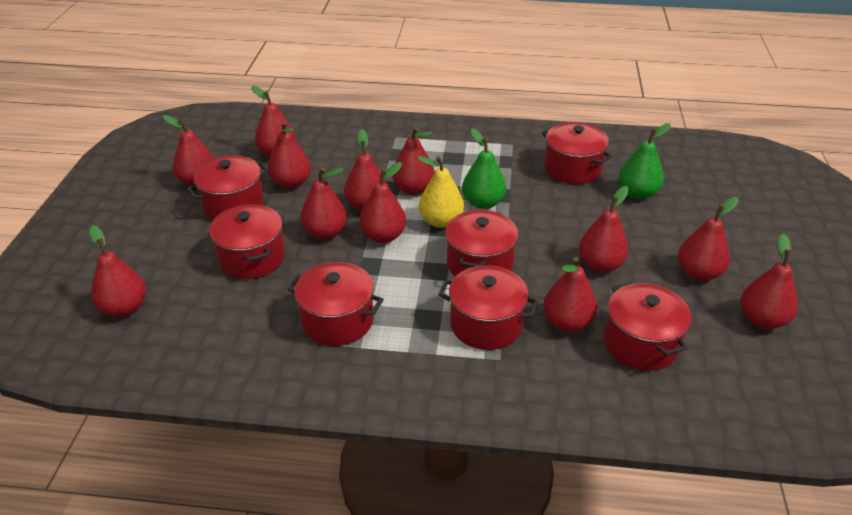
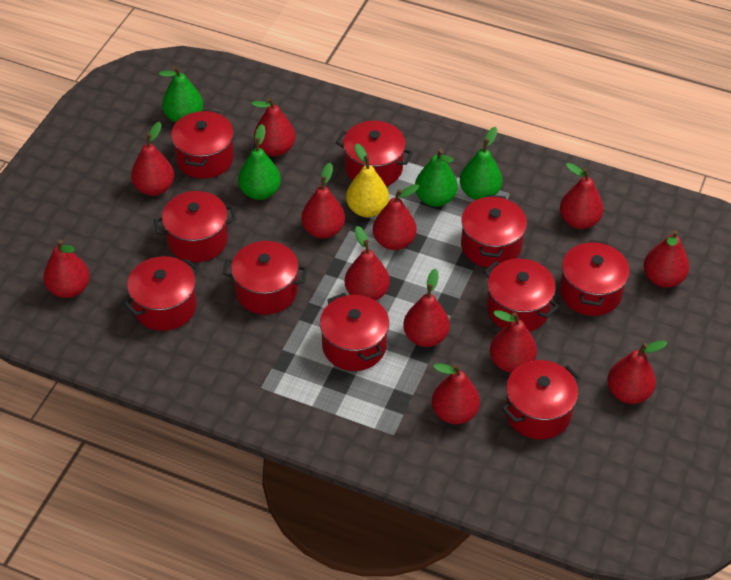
green pear: 2 -> 4
red pot: 7 -> 10

